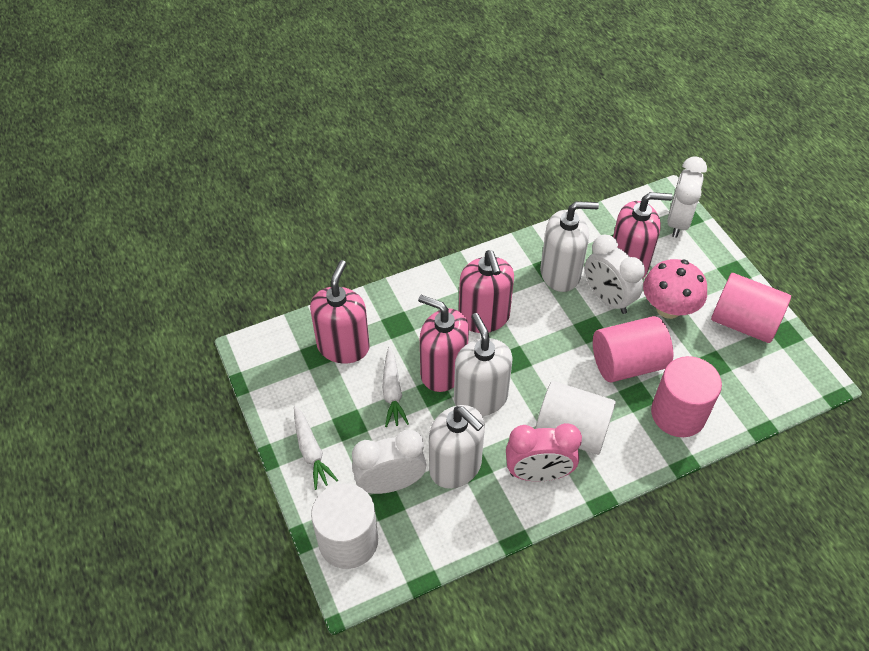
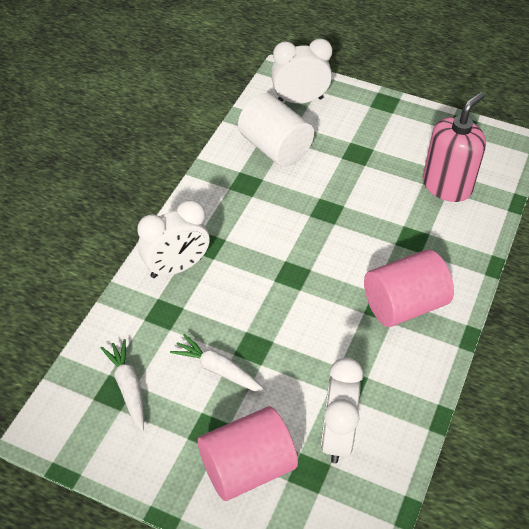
pink clock: 1 -> 0
pink cylinder: 3 -> 2
pink mushroom: 1 -> 0
pink soap dispenser: 4 -> 1
white cylinder: 2 -> 1
white soap dispenser: 3 -> 0

